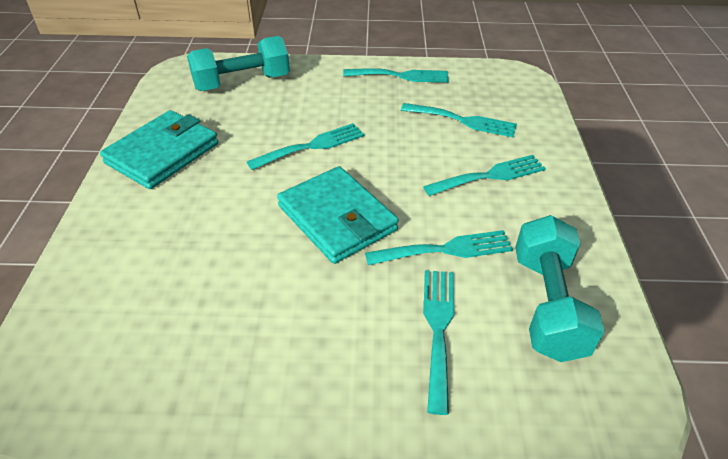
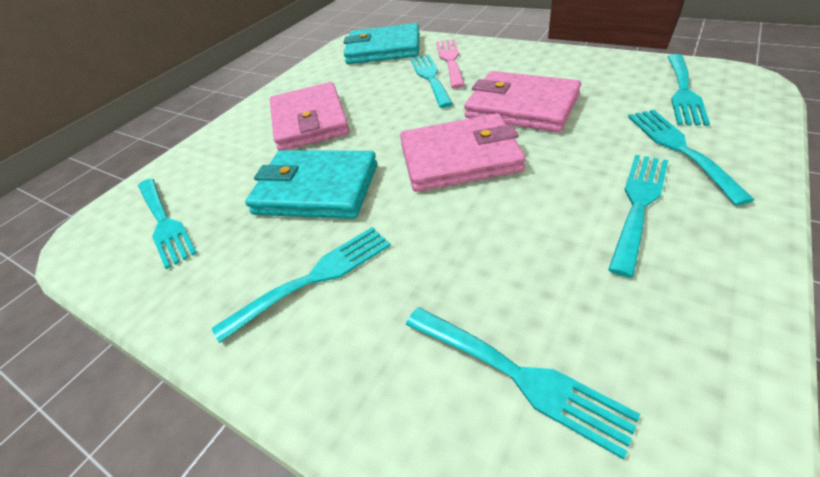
pink fork: 0 -> 1
pink wallet: 0 -> 3
turquoise dumbbell: 2 -> 0
turquoise fork: 6 -> 7

